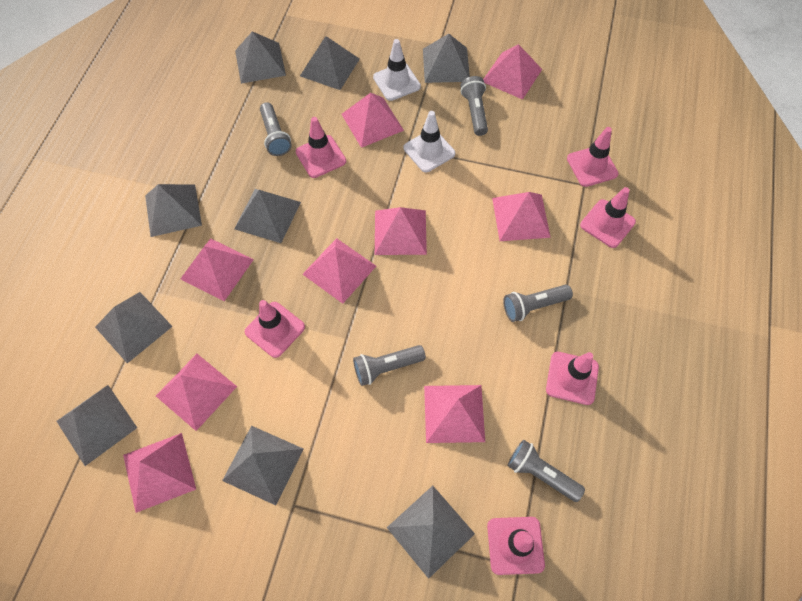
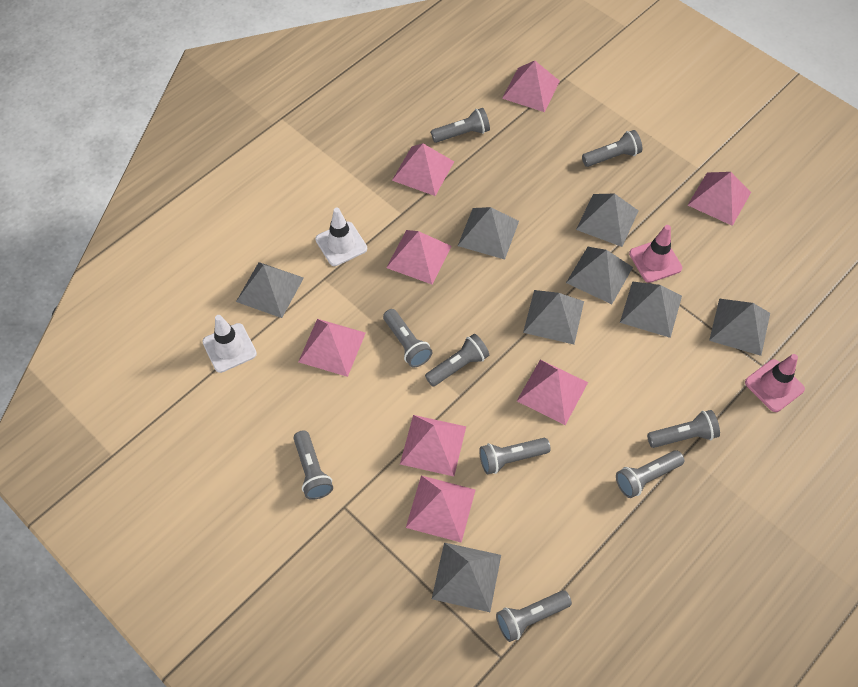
grey flashlight: 5 -> 9
grey pyramid: 9 -> 8
pink pyramid: 9 -> 8
pink traffic cone: 6 -> 2

